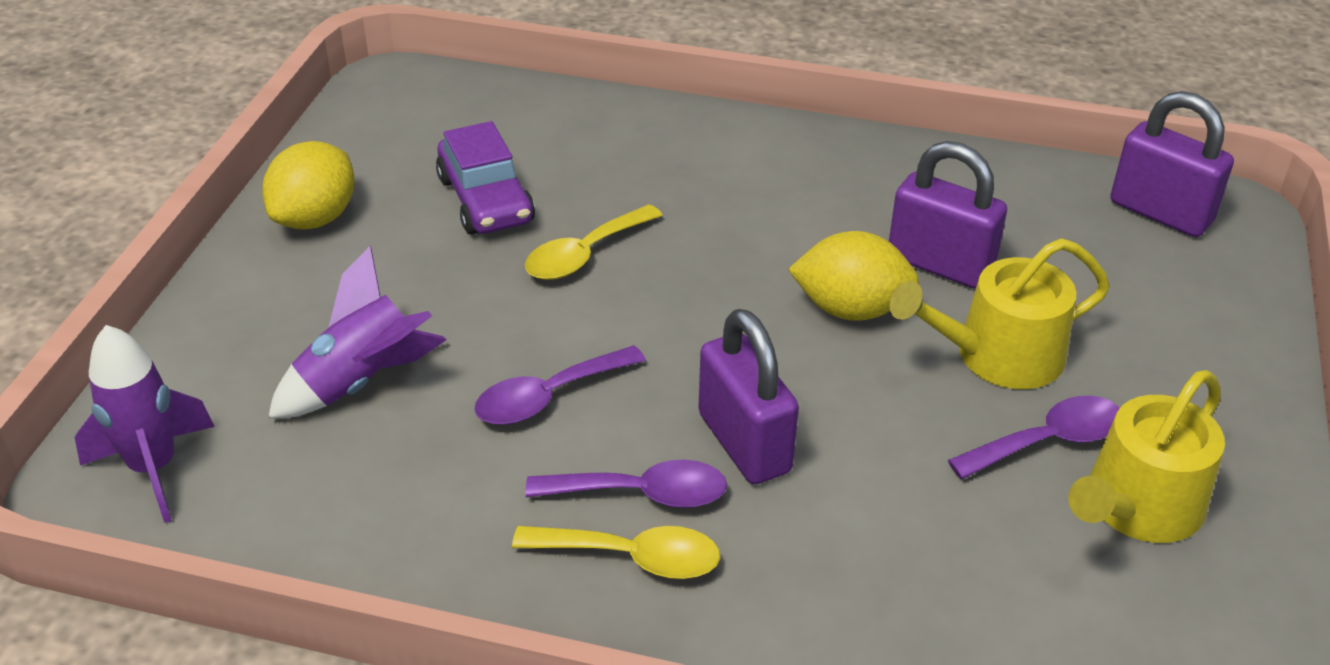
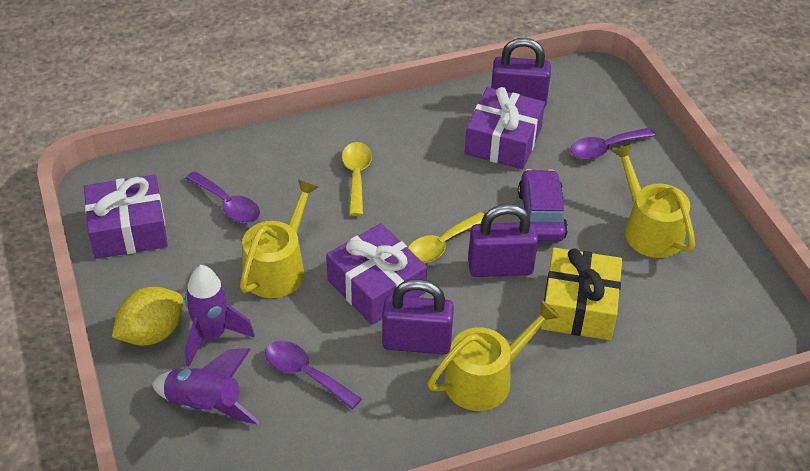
purple gift: 0 -> 3
yellow gift: 0 -> 1
yellow lemon: 2 -> 1
yellow watering can: 2 -> 3

